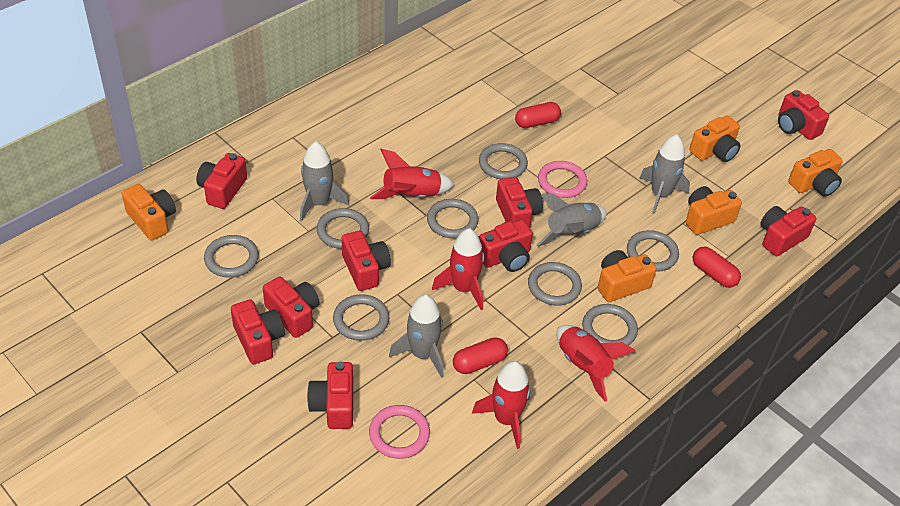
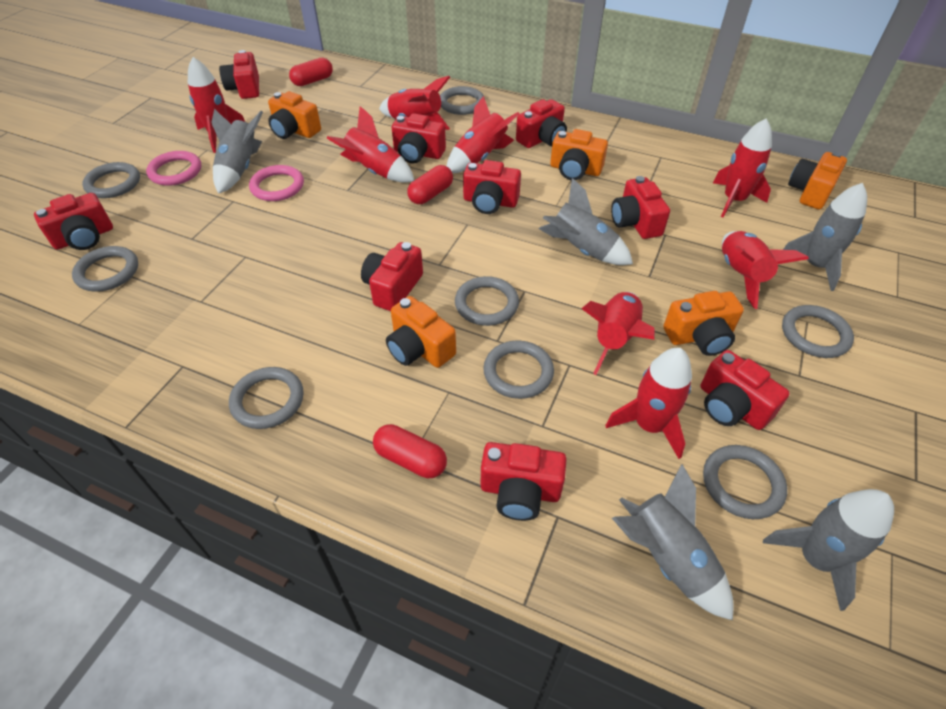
grey rocket: 4 -> 5
red rocket: 4 -> 8

